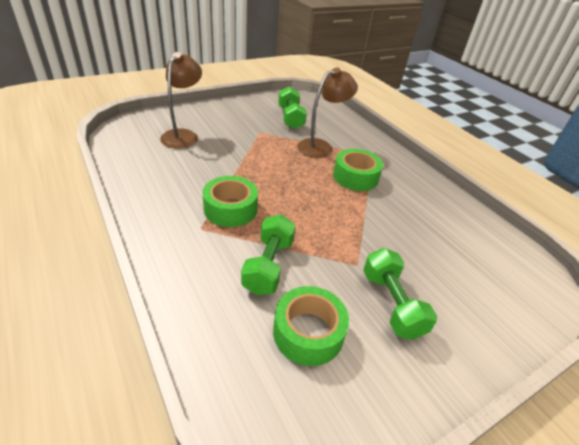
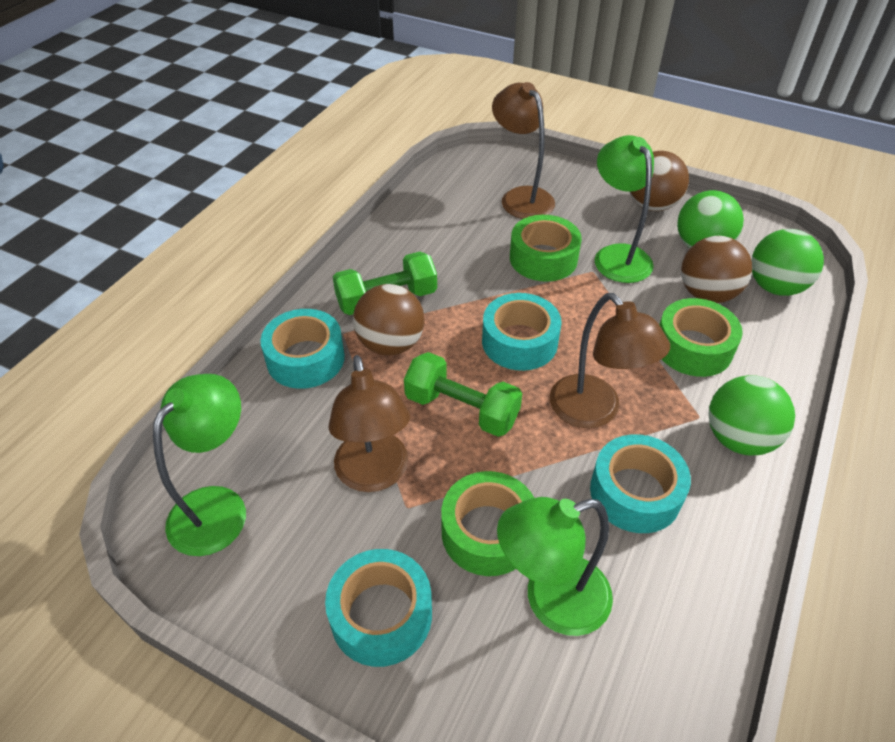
brown ball: 0 -> 3
brown lamp: 2 -> 3
green ball: 0 -> 3
green dumbbell: 3 -> 2
green lamp: 0 -> 3
turquoise tape: 0 -> 4

